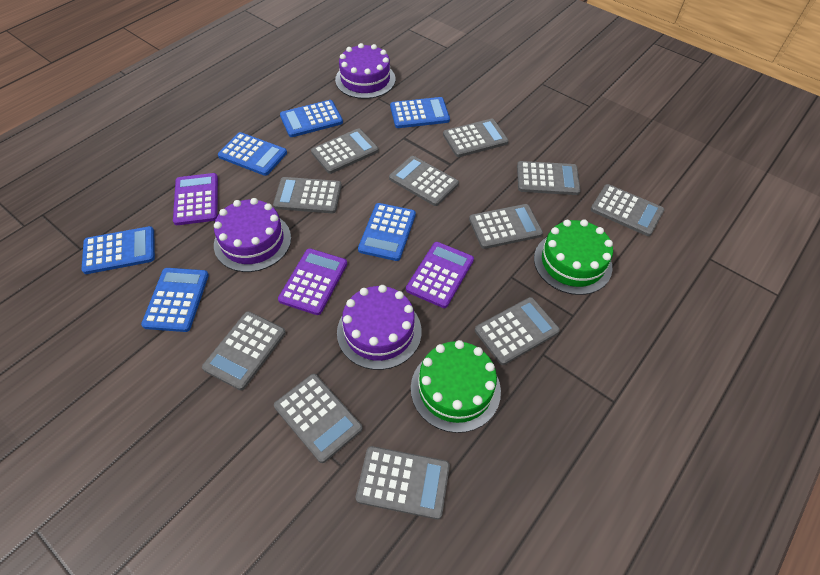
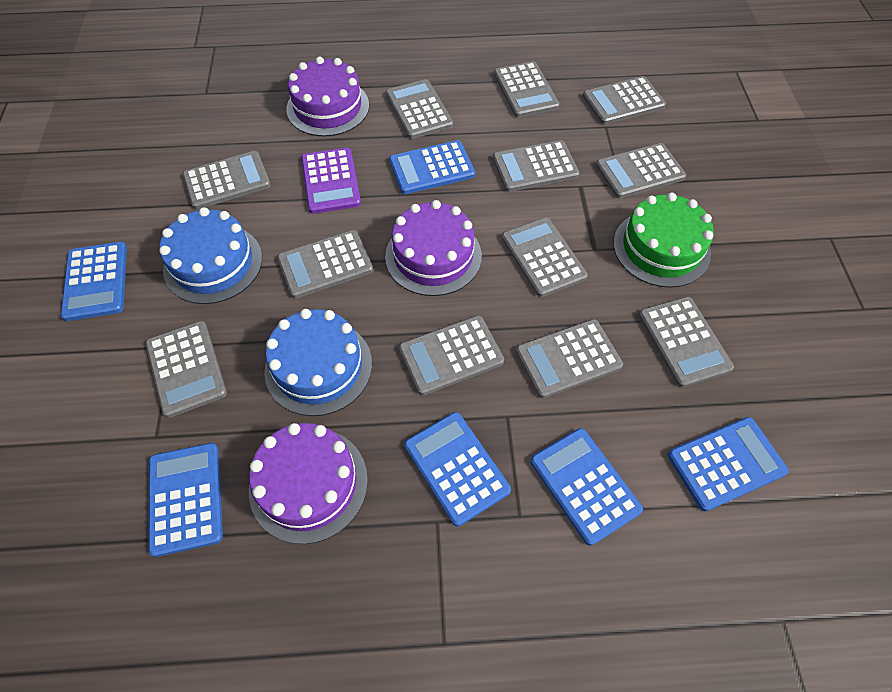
blue cake: 0 -> 2
green cake: 2 -> 1
grey calculator: 11 -> 12
purple calculator: 3 -> 1

